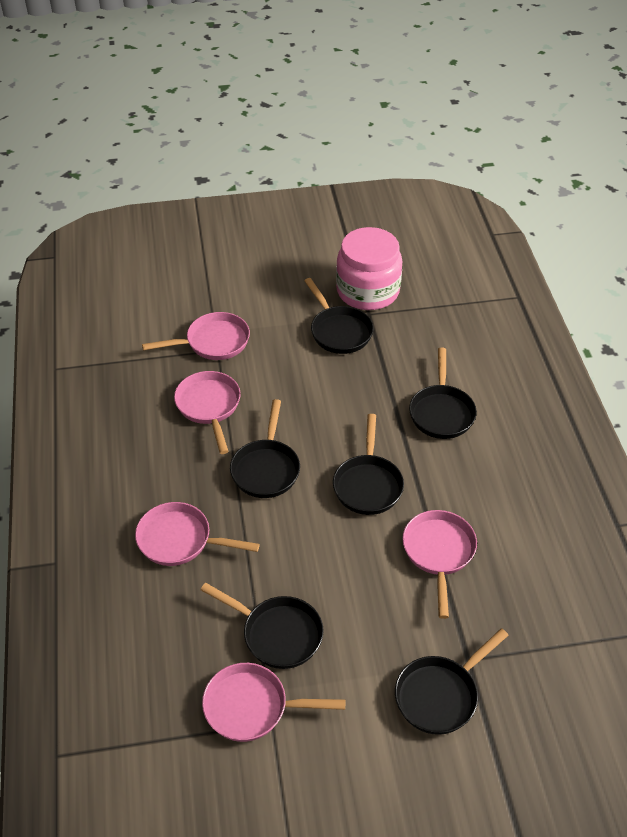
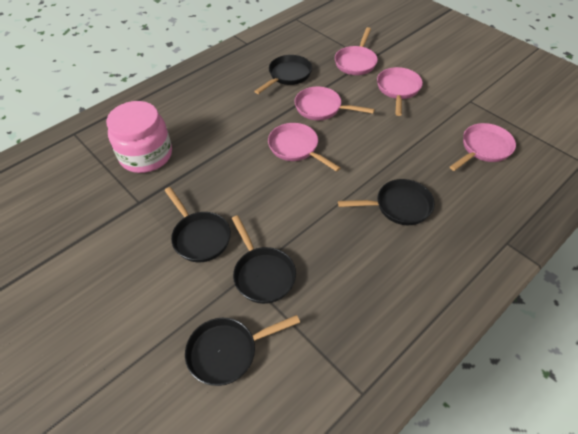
black pan: 6 -> 5

